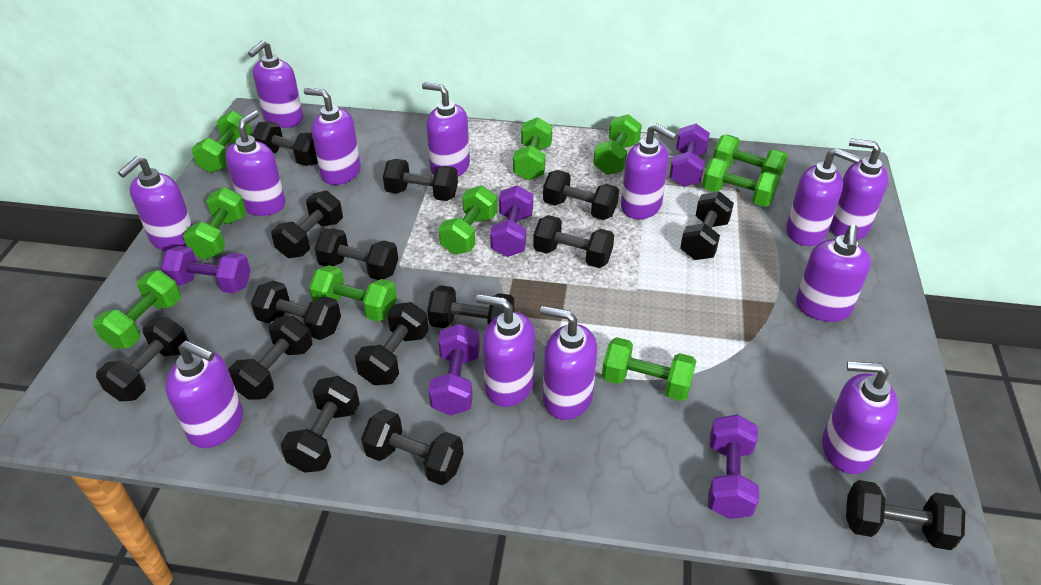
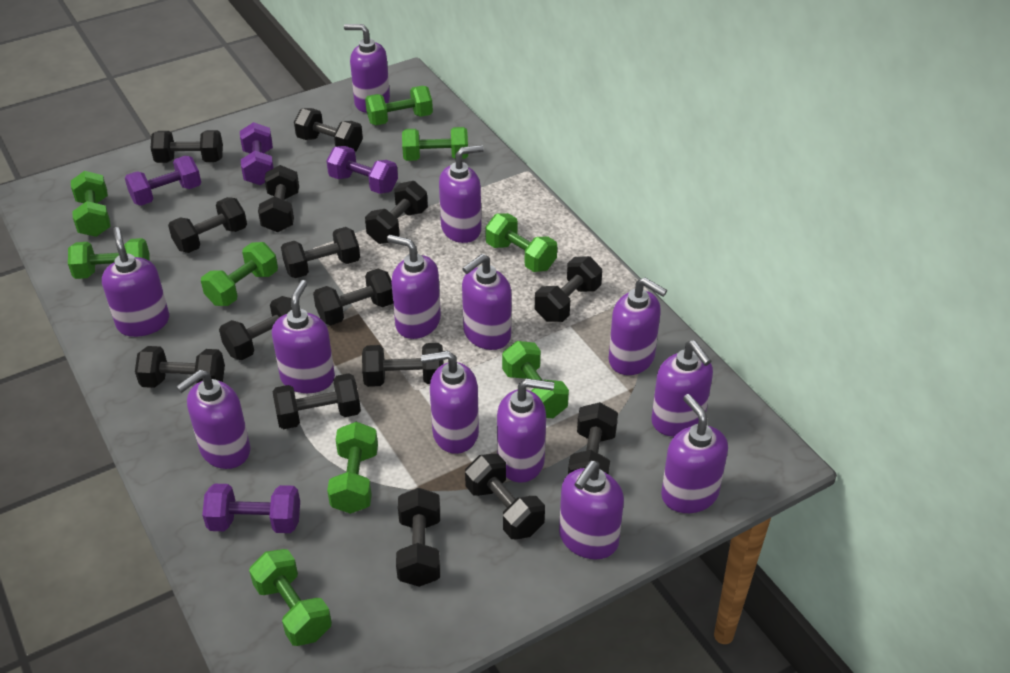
green dumbbell: 10 -> 9
purple dumbbell: 5 -> 4

